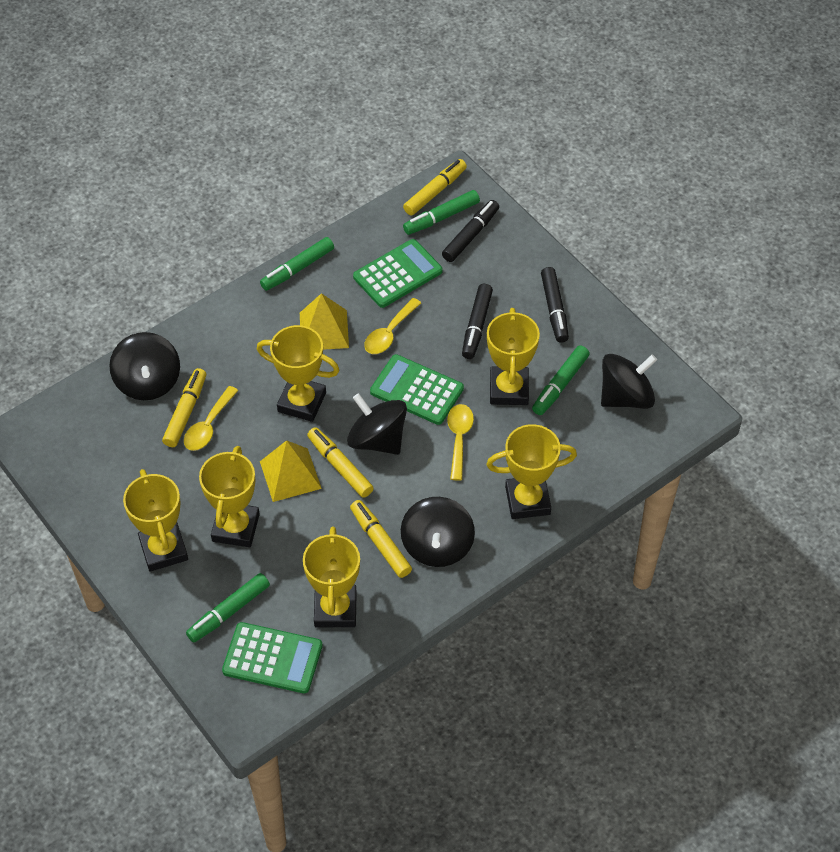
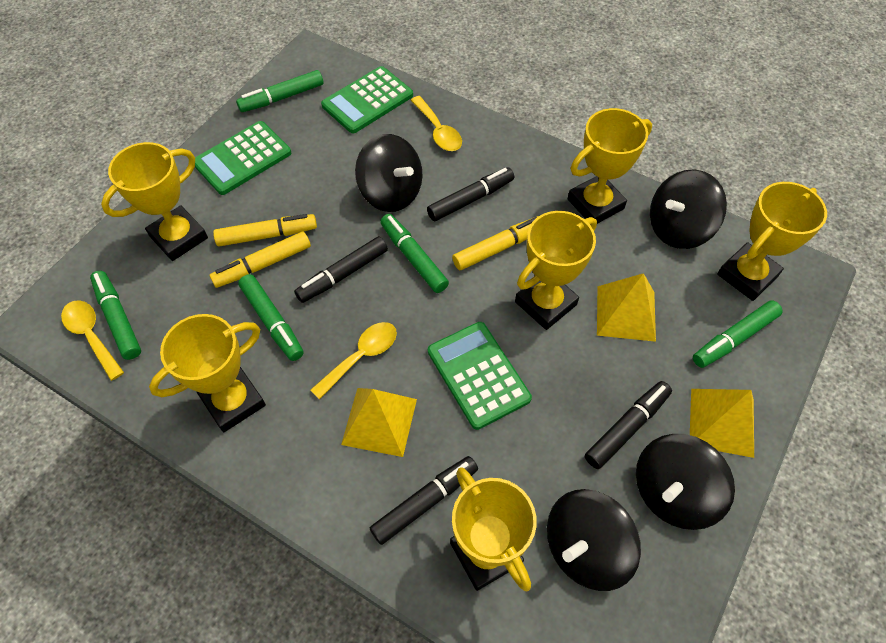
black marker: 3 -> 4
green marker: 4 -> 5
yellow marker: 4 -> 3
yellow pyramid: 2 -> 3

